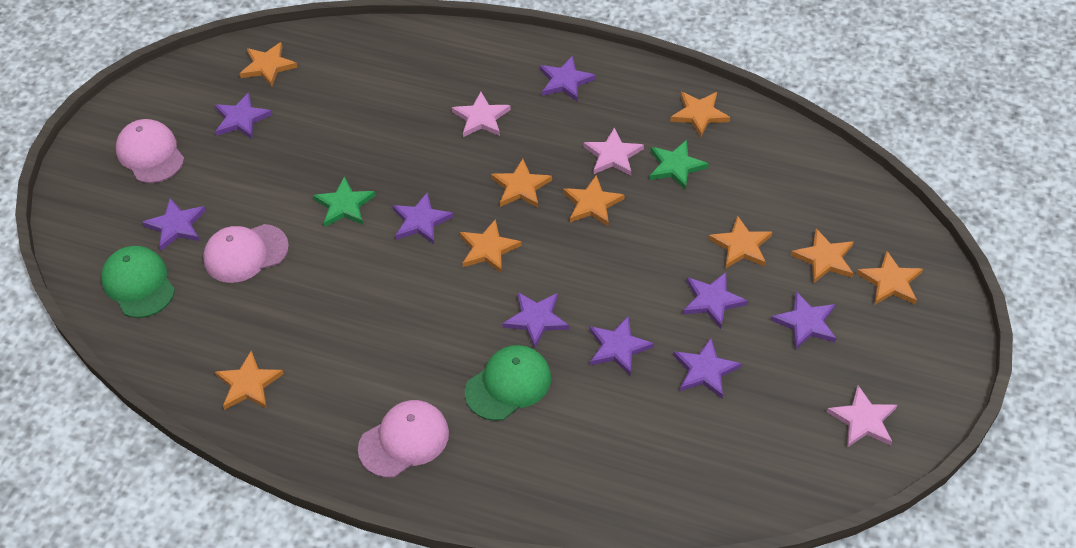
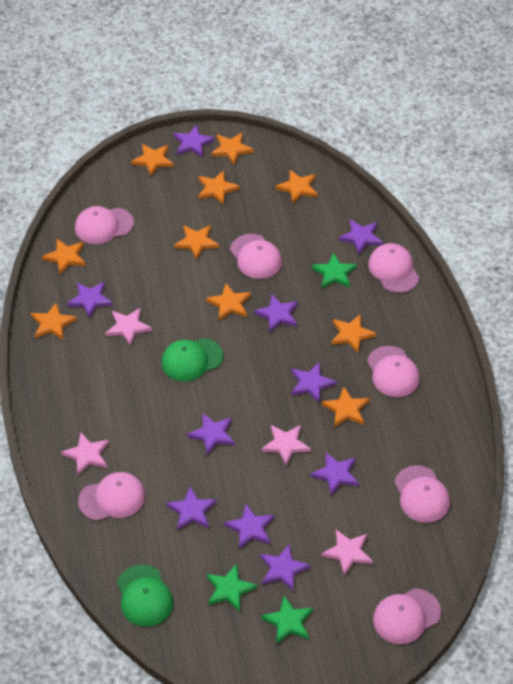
green star: 2 -> 3
orange star: 9 -> 10
pink cap: 3 -> 7
pink star: 3 -> 4
purple star: 9 -> 10

